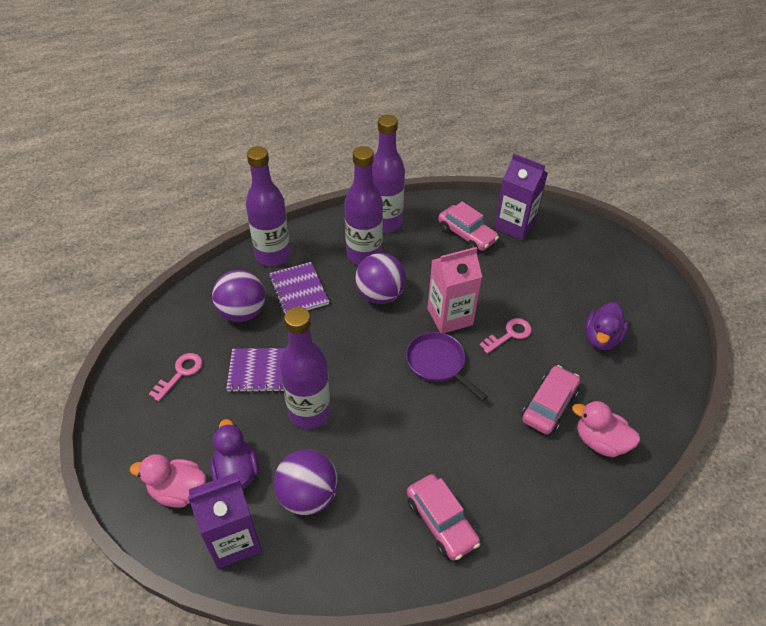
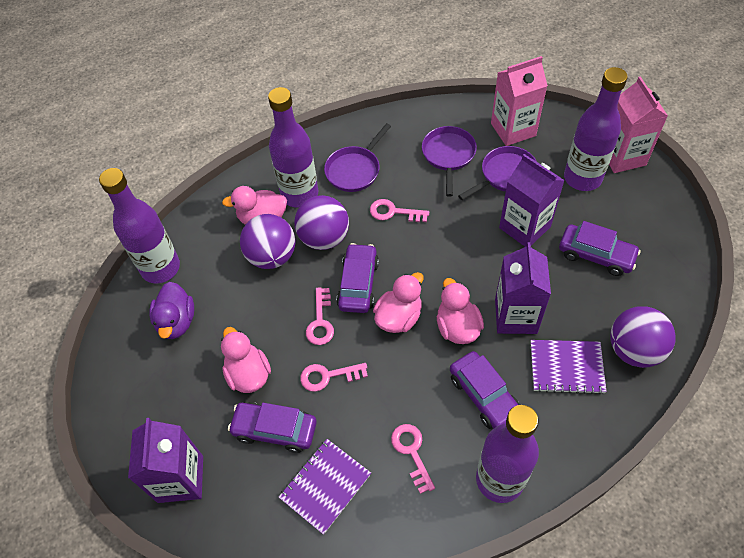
pink car: 3 -> 0
pink carton: 1 -> 2
pink duck: 2 -> 4
pink key: 2 -> 4
purple car: 0 -> 4
purple carton: 2 -> 3
purple duck: 2 -> 1
purple pan: 1 -> 3

